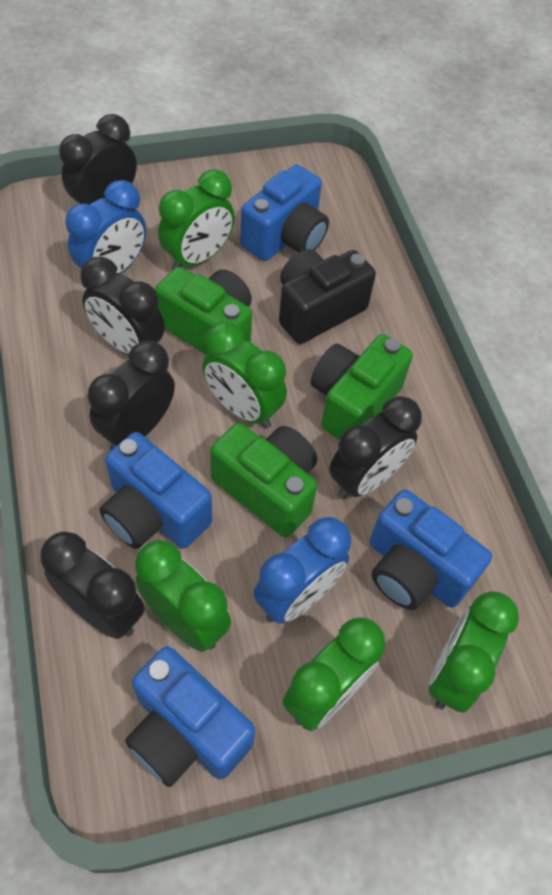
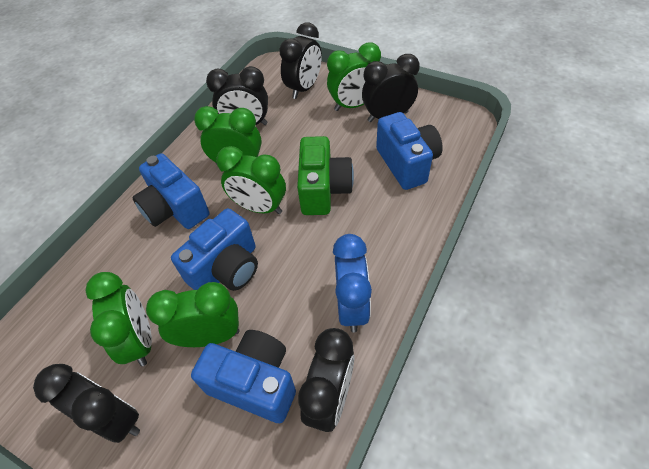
black camera: 1 -> 0
blue clock: 2 -> 1
green camera: 3 -> 1

